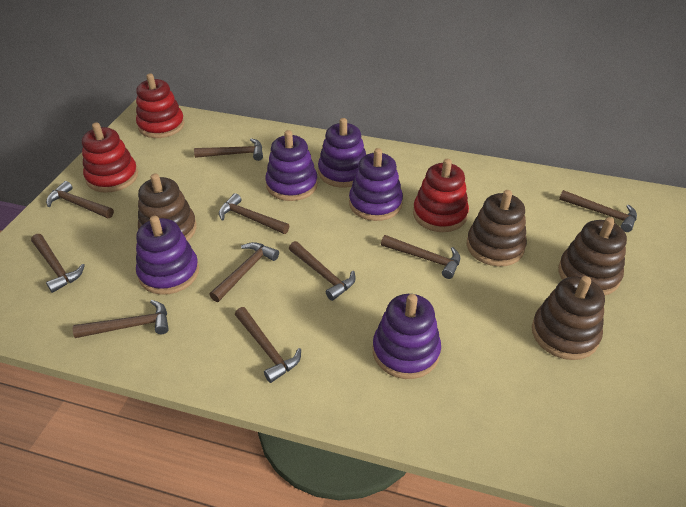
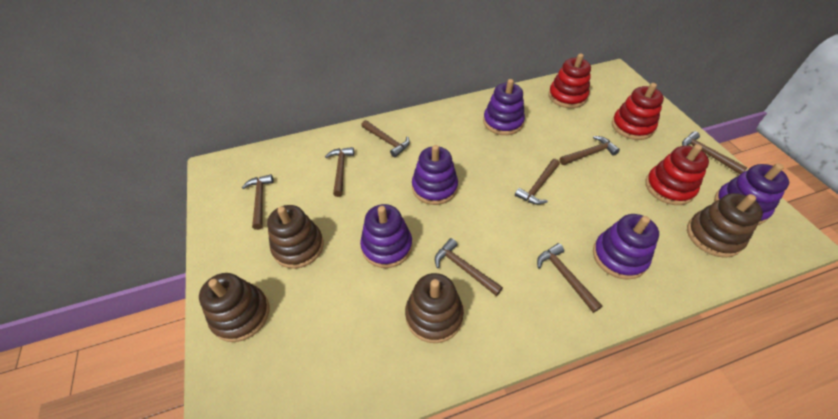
brown hammer: 10 -> 8

